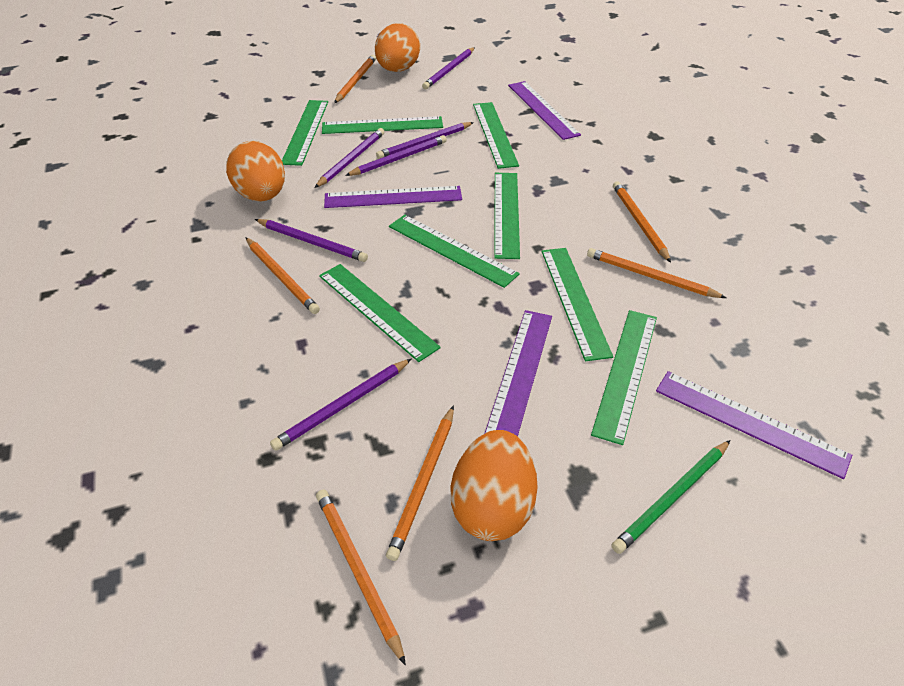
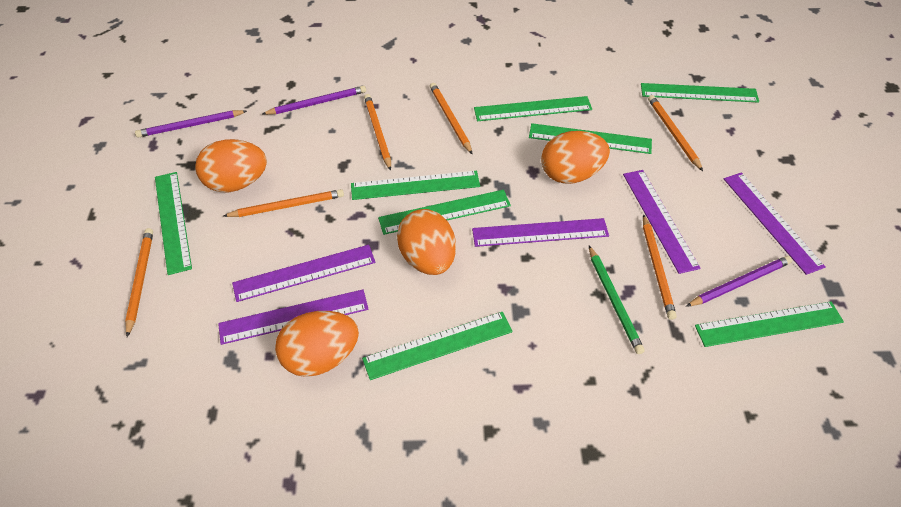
orange egg: 3 -> 4
purple pencil: 6 -> 3
purple ruler: 4 -> 5

